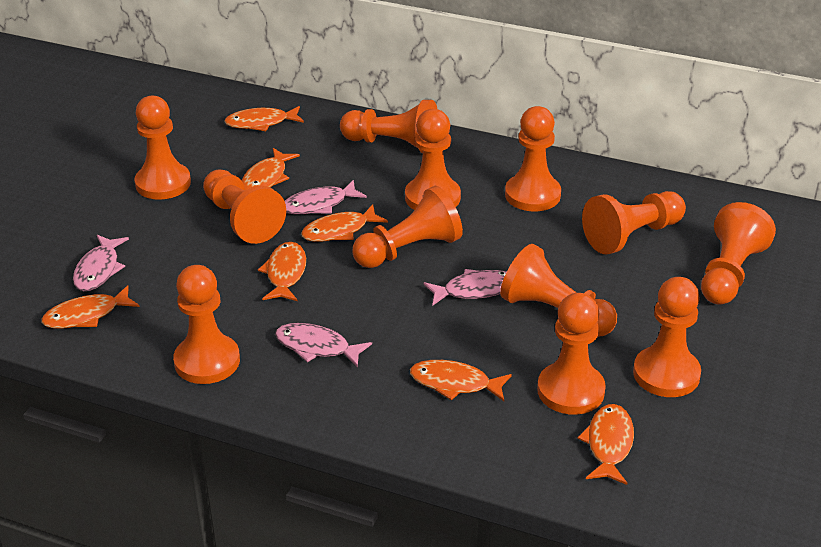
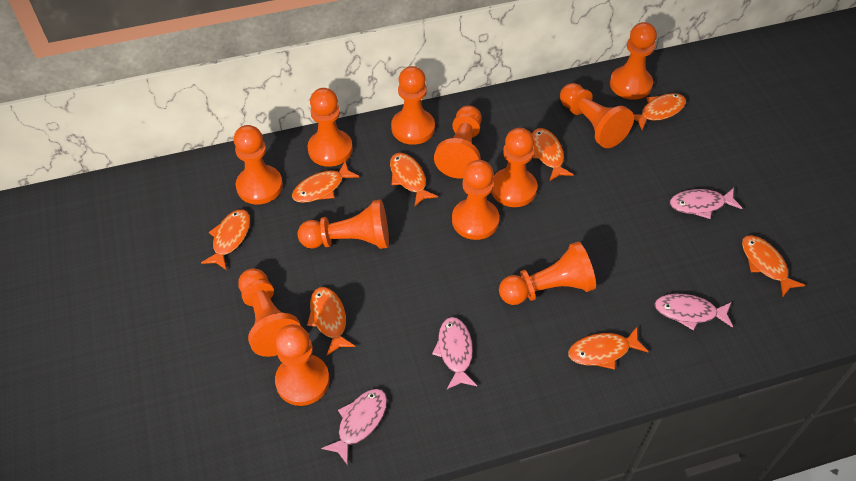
orange fish: 7 -> 8

